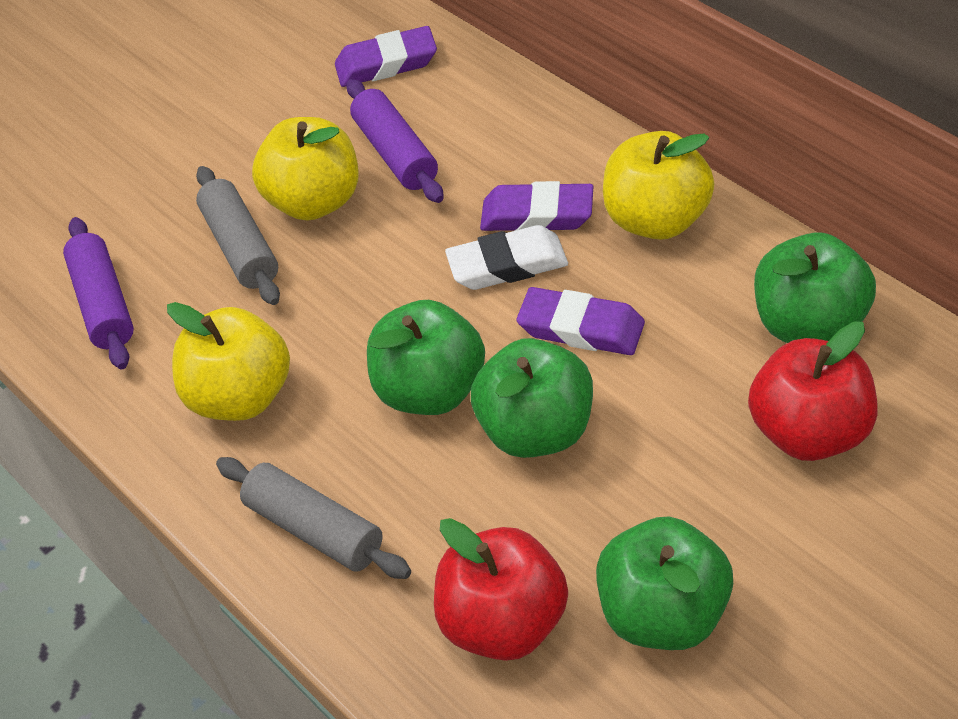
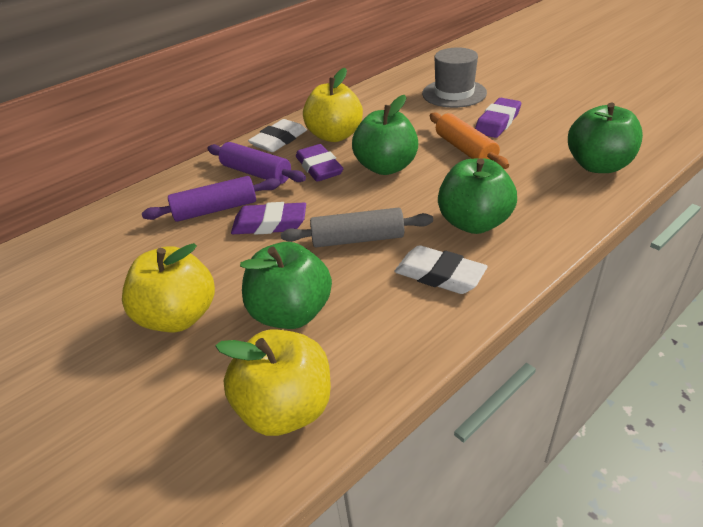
grey hat: 0 -> 1
grey rolling pin: 2 -> 1
orange rolling pin: 0 -> 1
red apple: 2 -> 0
white eraser: 1 -> 2

